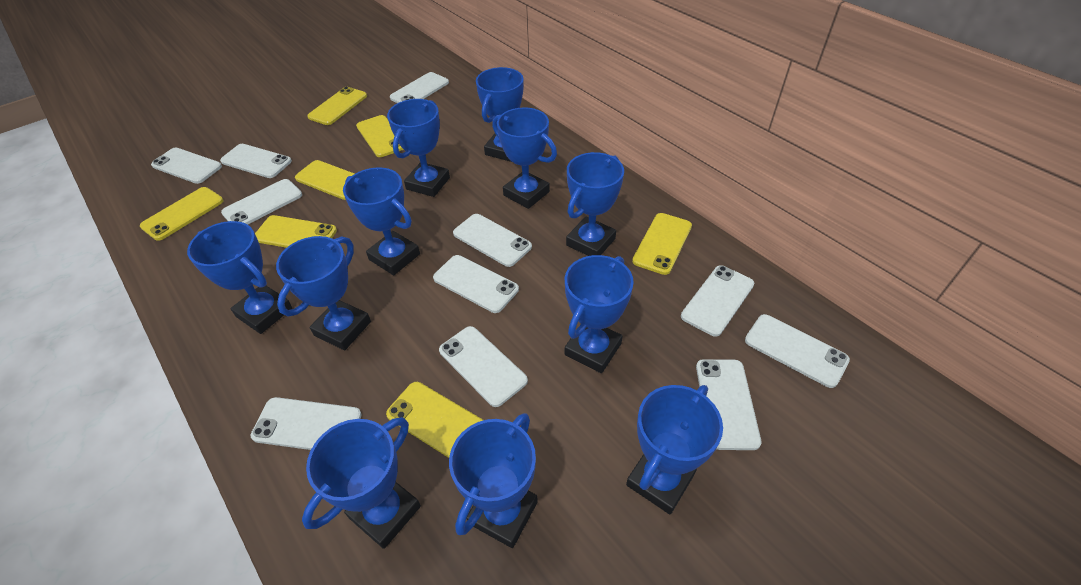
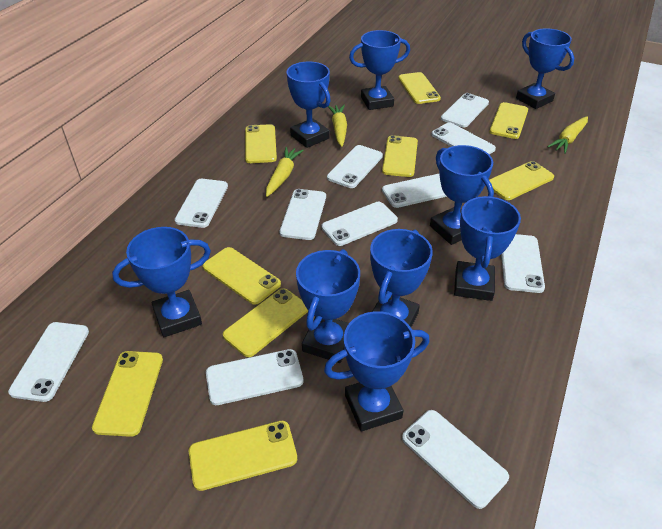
blue trophy: 11 -> 9
yellow carrot: 0 -> 3
yellow phone: 7 -> 9

